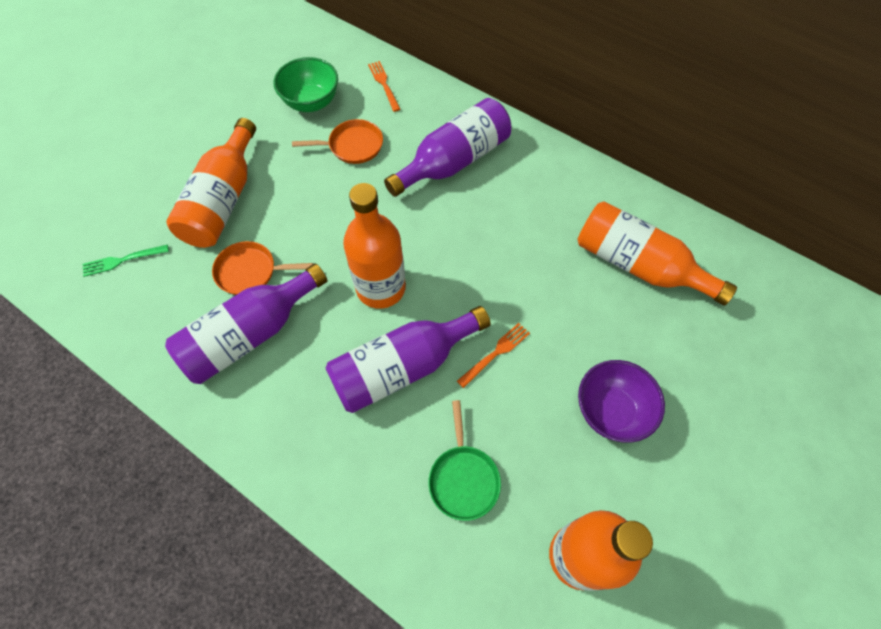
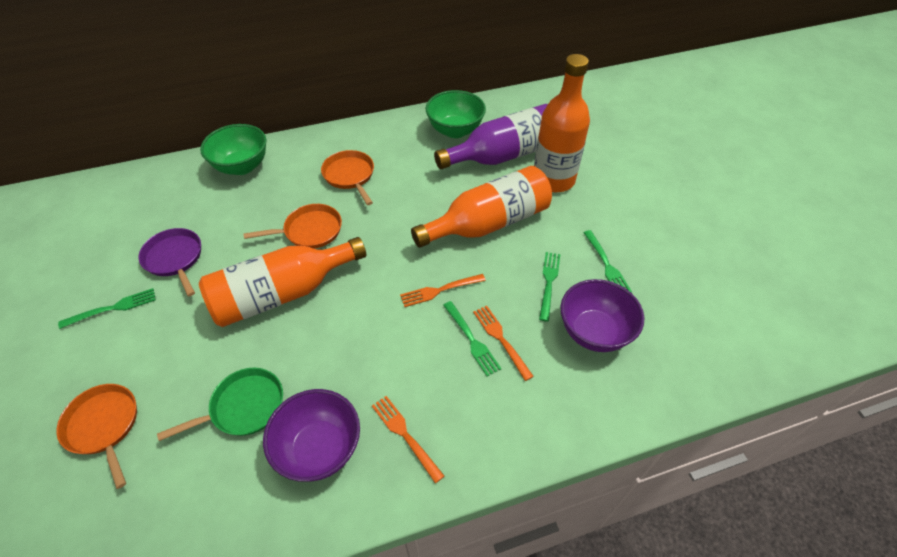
green bowl: 1 -> 2
green fork: 1 -> 4
orange bottle: 4 -> 3
orange fork: 2 -> 3
orange pan: 2 -> 3
purple bottle: 3 -> 1
purple bowl: 1 -> 2
purple pan: 0 -> 1

